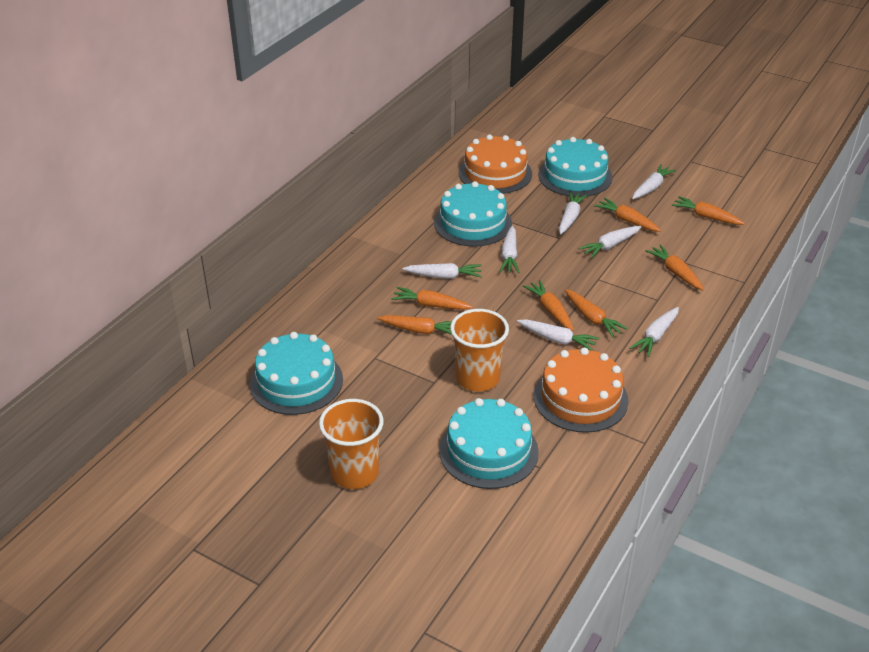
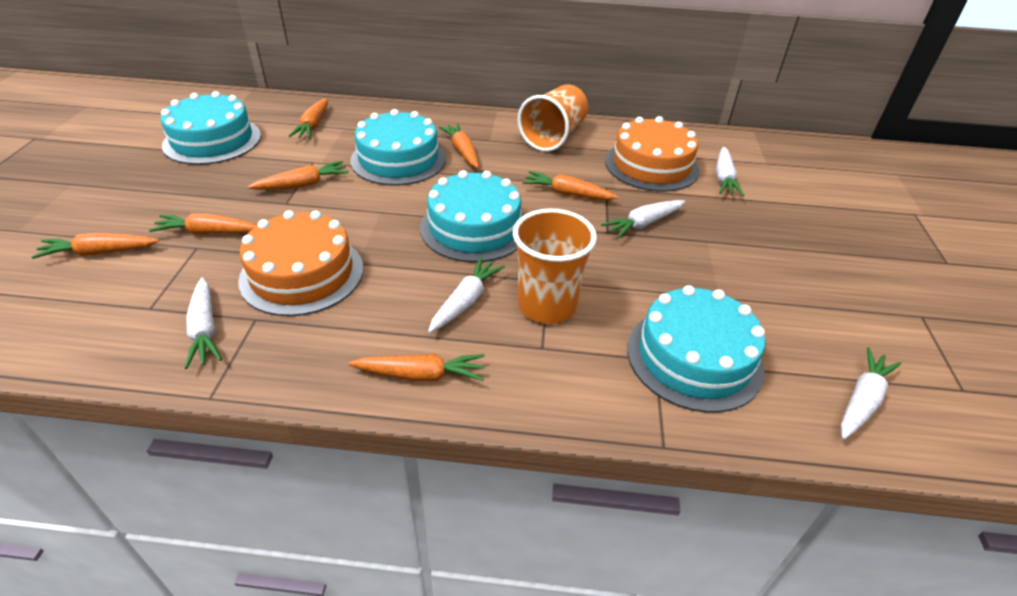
white carrot: 7 -> 5

